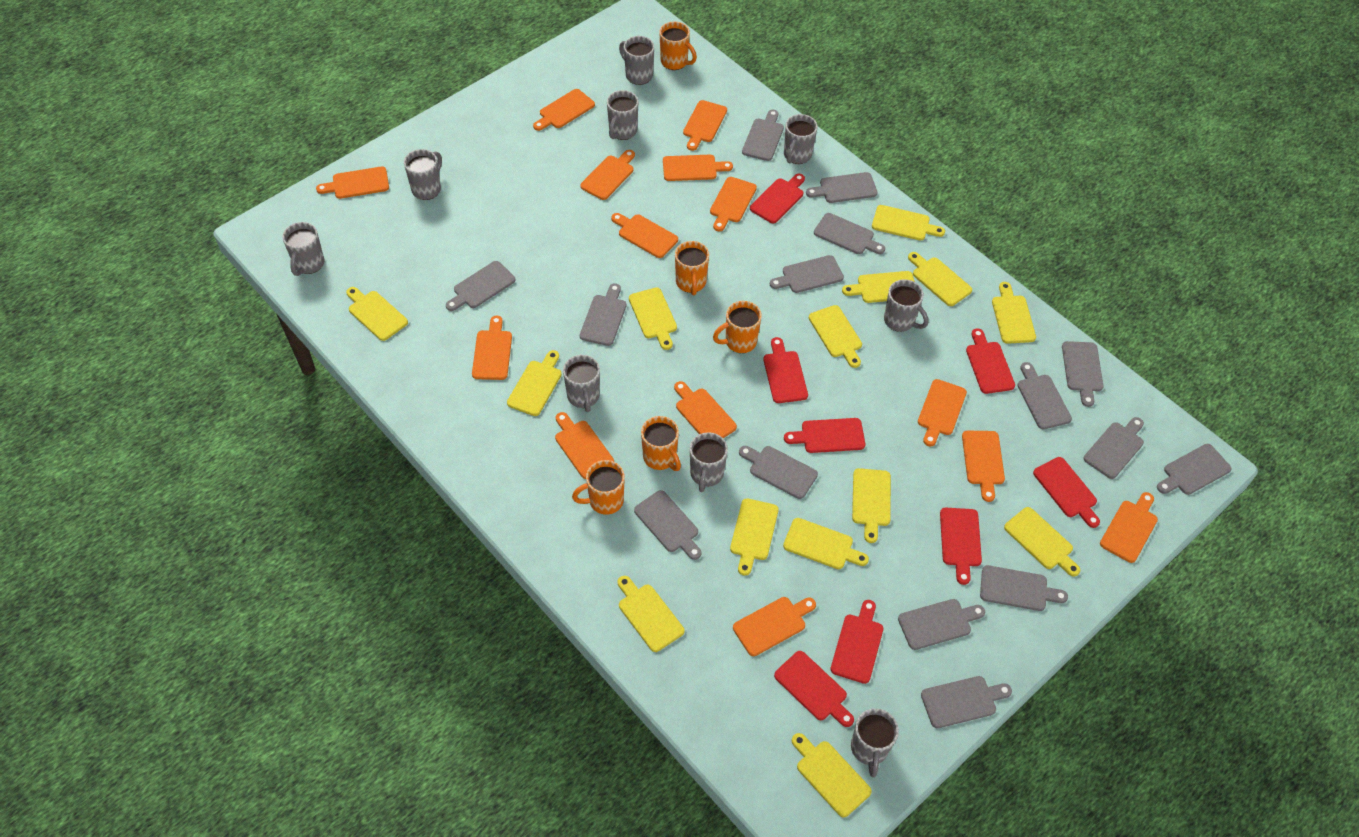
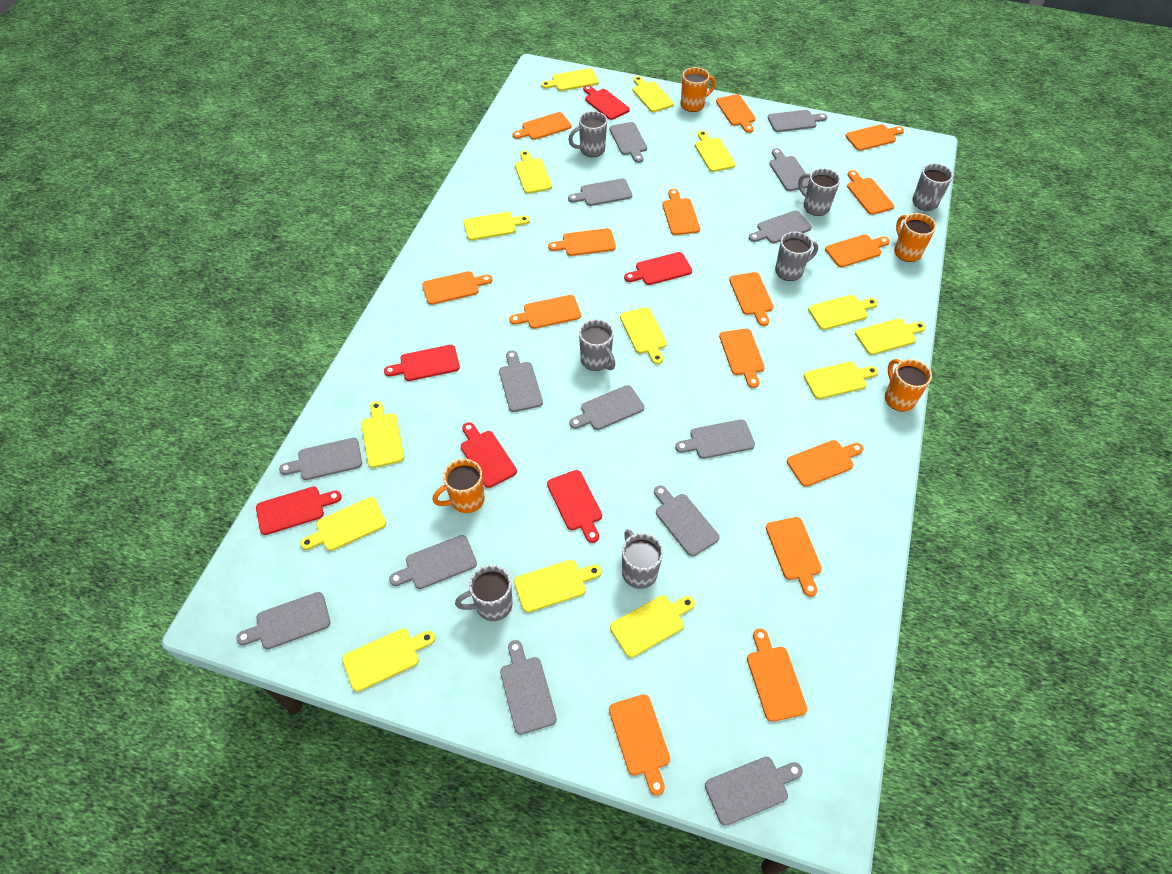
grey cutting board: 15 -> 14
grey mug: 9 -> 7
orange cutting board: 14 -> 15
orange mug: 5 -> 4
red cutting board: 8 -> 6

